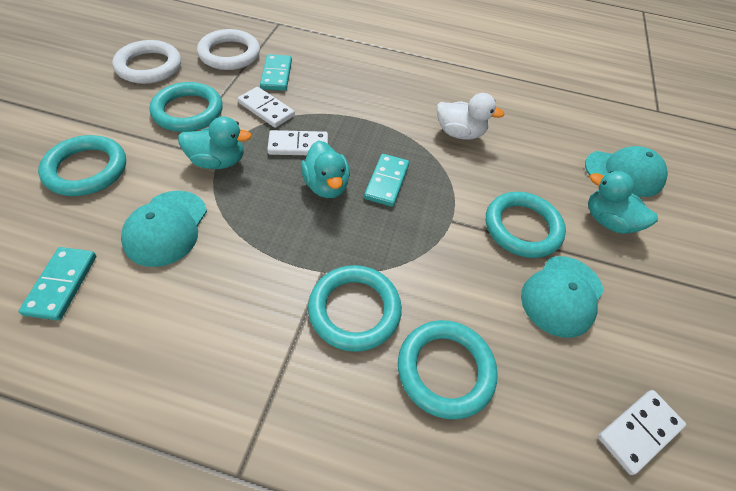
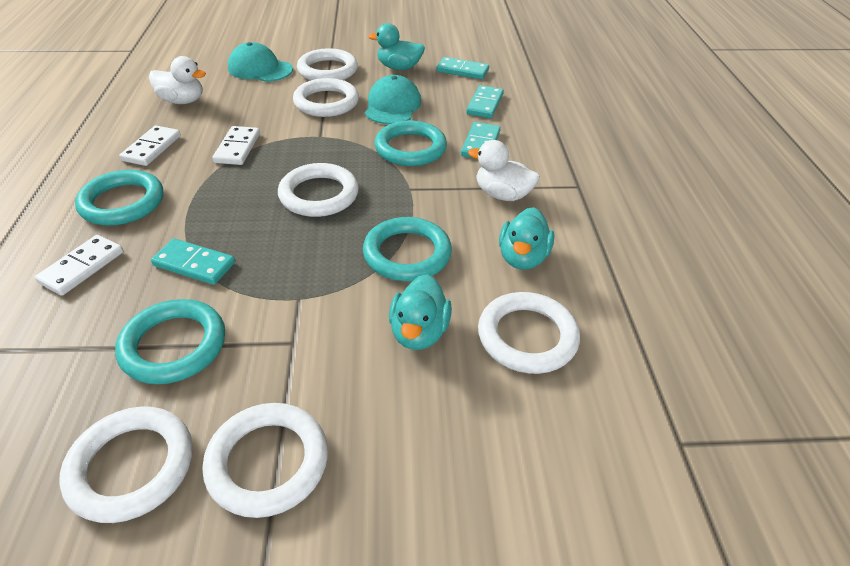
turquoise cap: 3 -> 2
turquoise domino: 3 -> 4
turquoise ring: 5 -> 4
white duck: 1 -> 2
white ring: 2 -> 6

